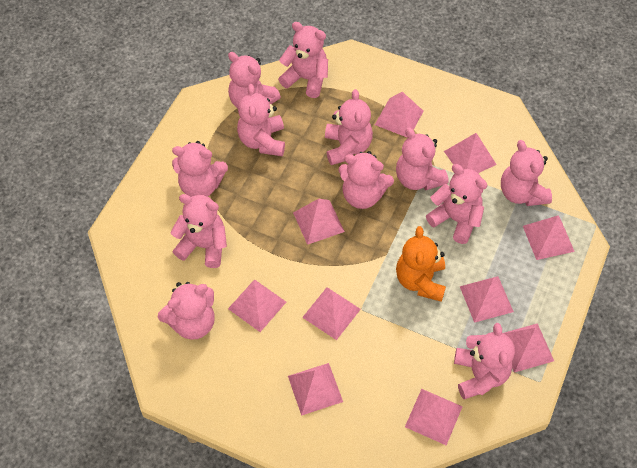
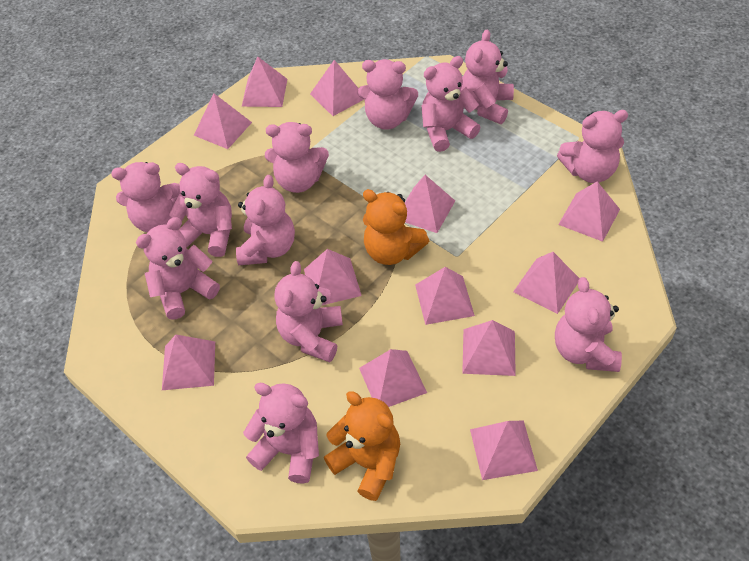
orange teddy bear: 1 -> 2
pink pyramid: 10 -> 12

